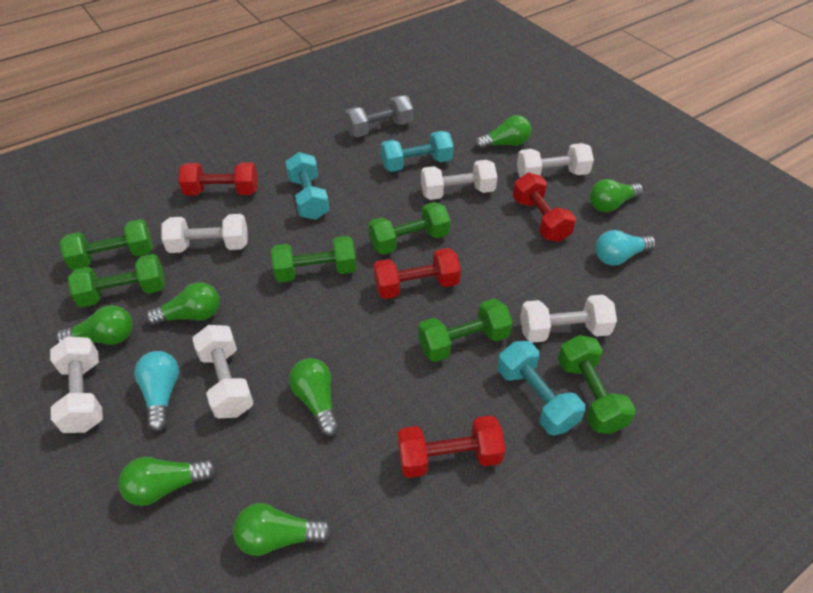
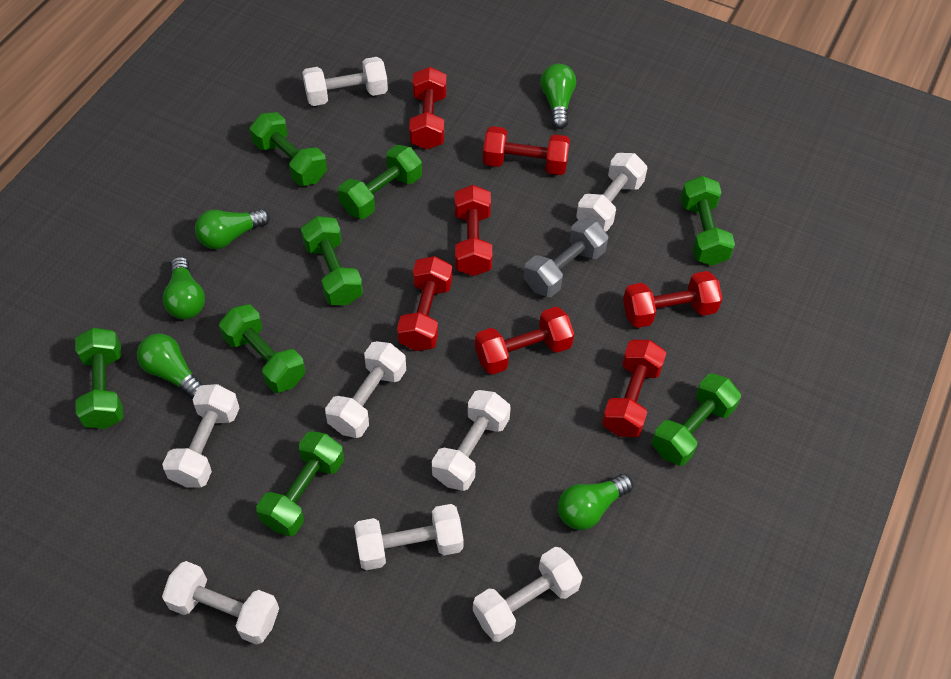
green dumbbell: 6 -> 8
green light bulb: 7 -> 5
red dumbbell: 4 -> 7
turquoise dumbbell: 3 -> 0
turquoise light bulb: 2 -> 0
white dumbbell: 6 -> 8

